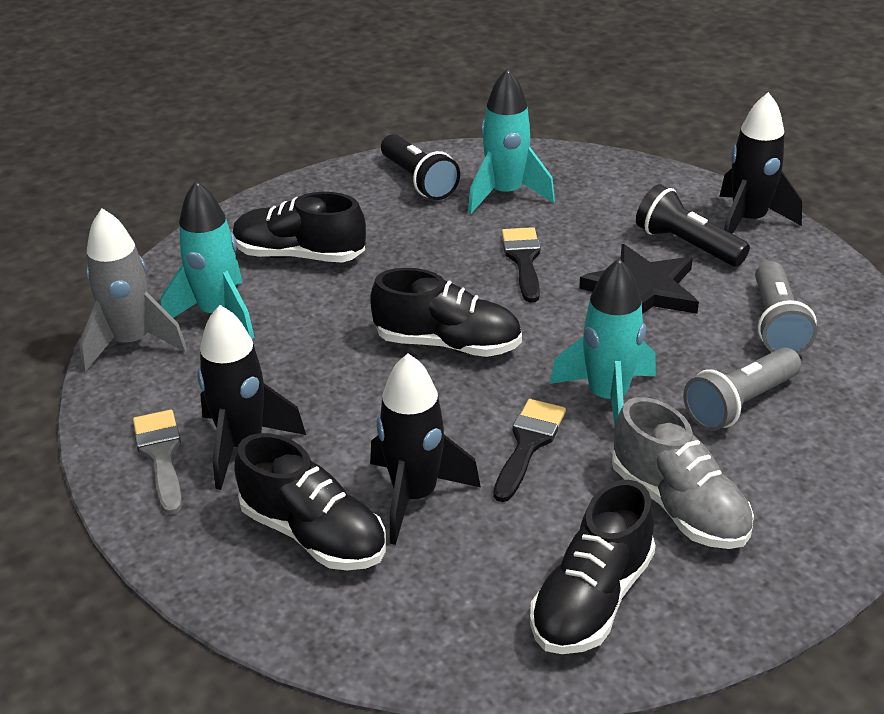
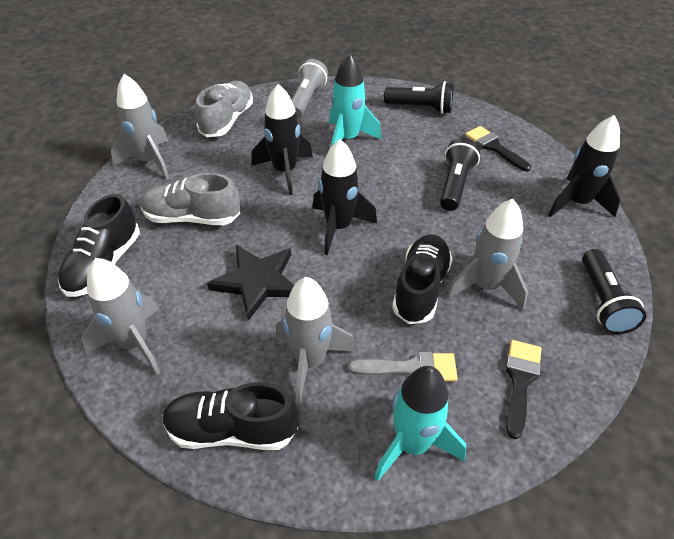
black flashlight: 2 -> 3
black shoe: 4 -> 3
grey flashlight: 2 -> 1
grey rocket: 1 -> 4
grey shoe: 1 -> 2
turquoise rocket: 3 -> 2

